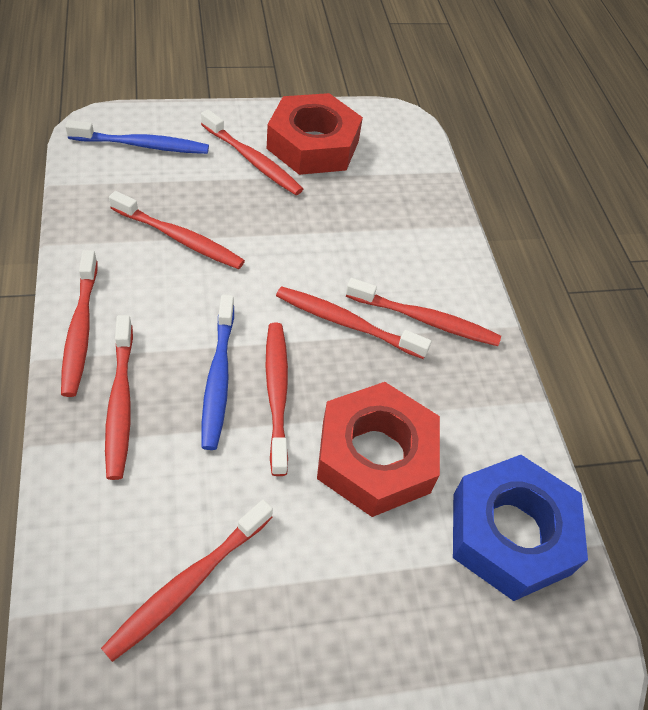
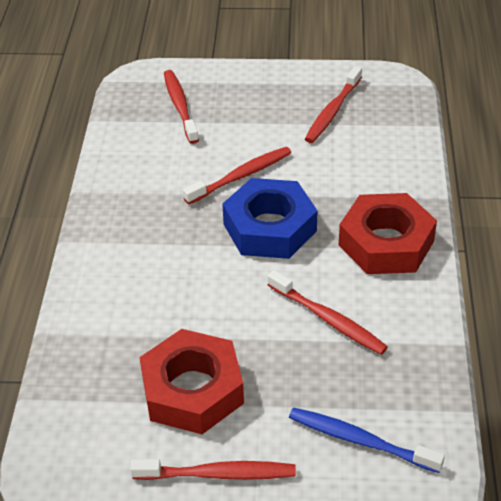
blue toothbrush: 2 -> 1
red toothbrush: 8 -> 5

